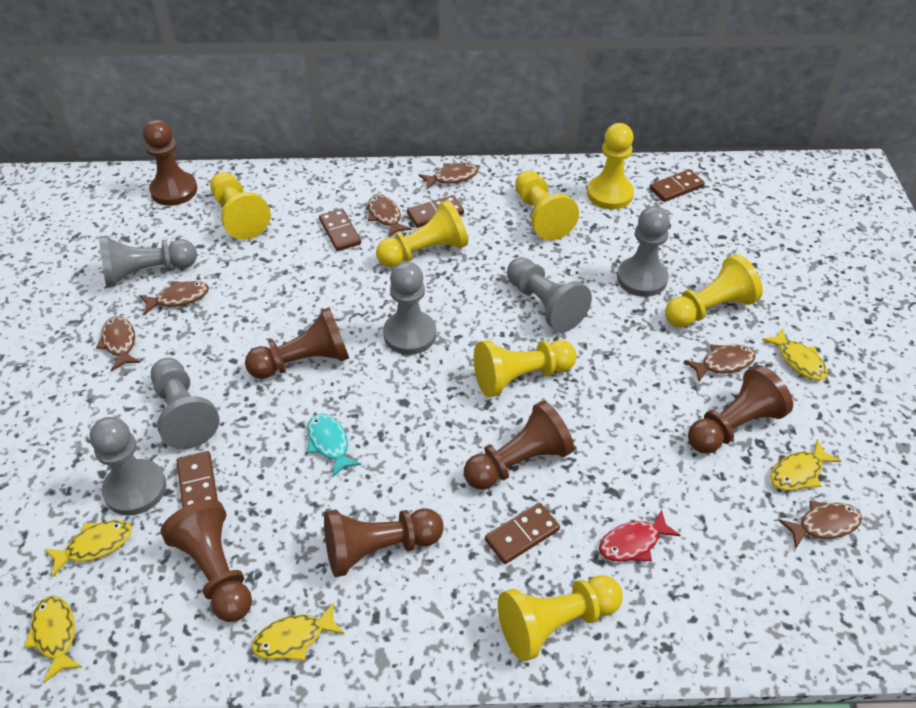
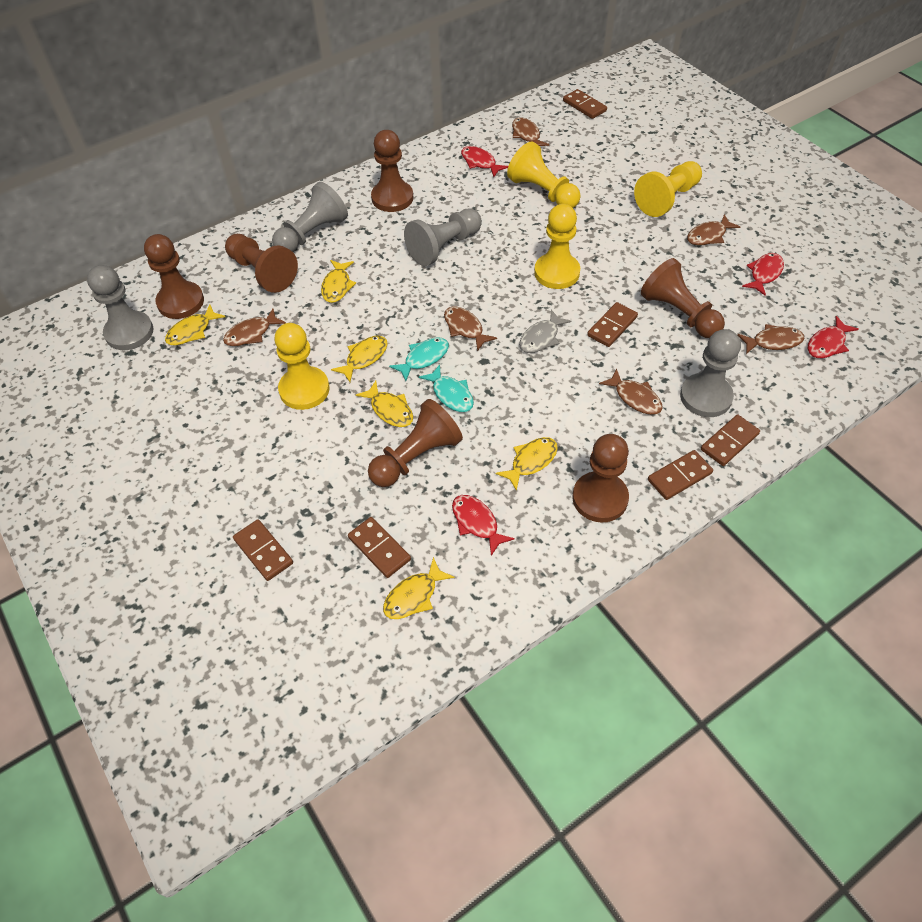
brown domino: 5 -> 6
grey fish: 0 -> 1
grey pawn: 6 -> 4
red fish: 1 -> 4
turquoise fish: 1 -> 2
yellow fish: 5 -> 6
yellow pawn: 7 -> 4

